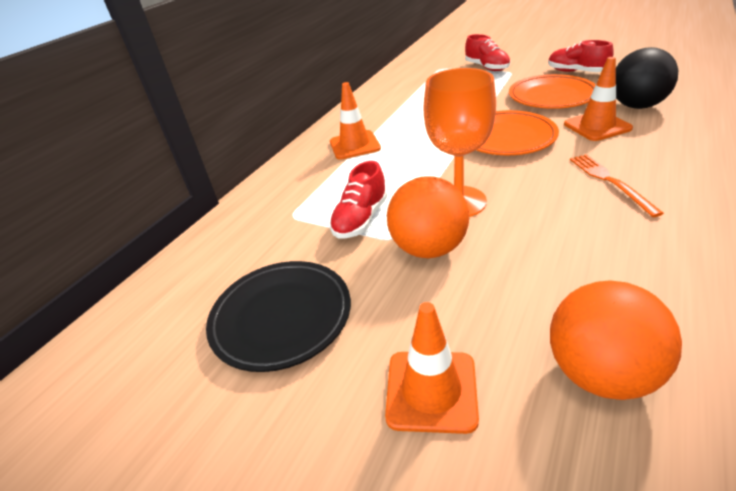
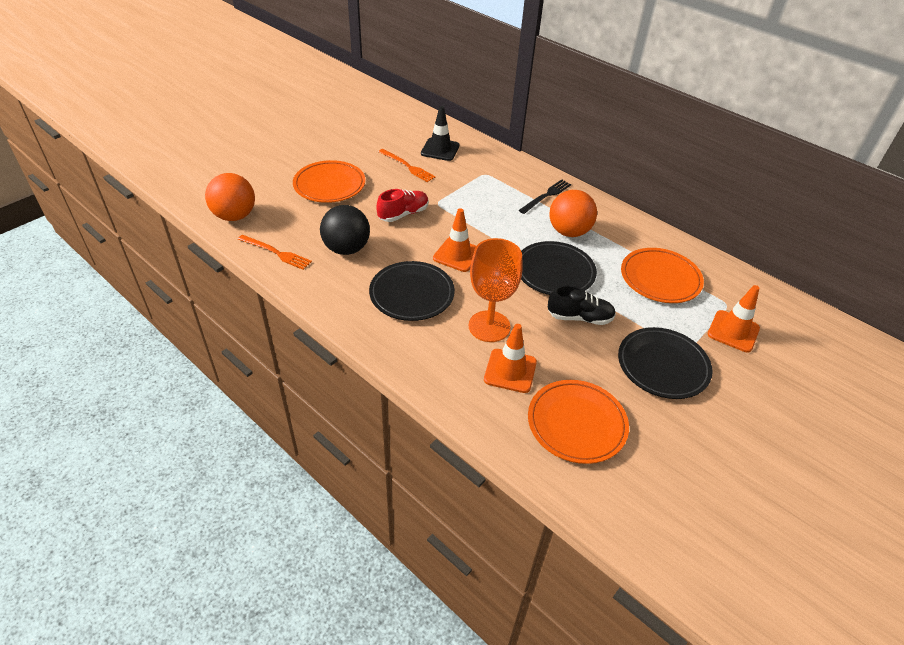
black fork: 0 -> 1
black plate: 1 -> 3
black shoe: 0 -> 1
black traffic cone: 0 -> 1
orange fork: 1 -> 2
orange plate: 2 -> 3
red shoe: 3 -> 1

